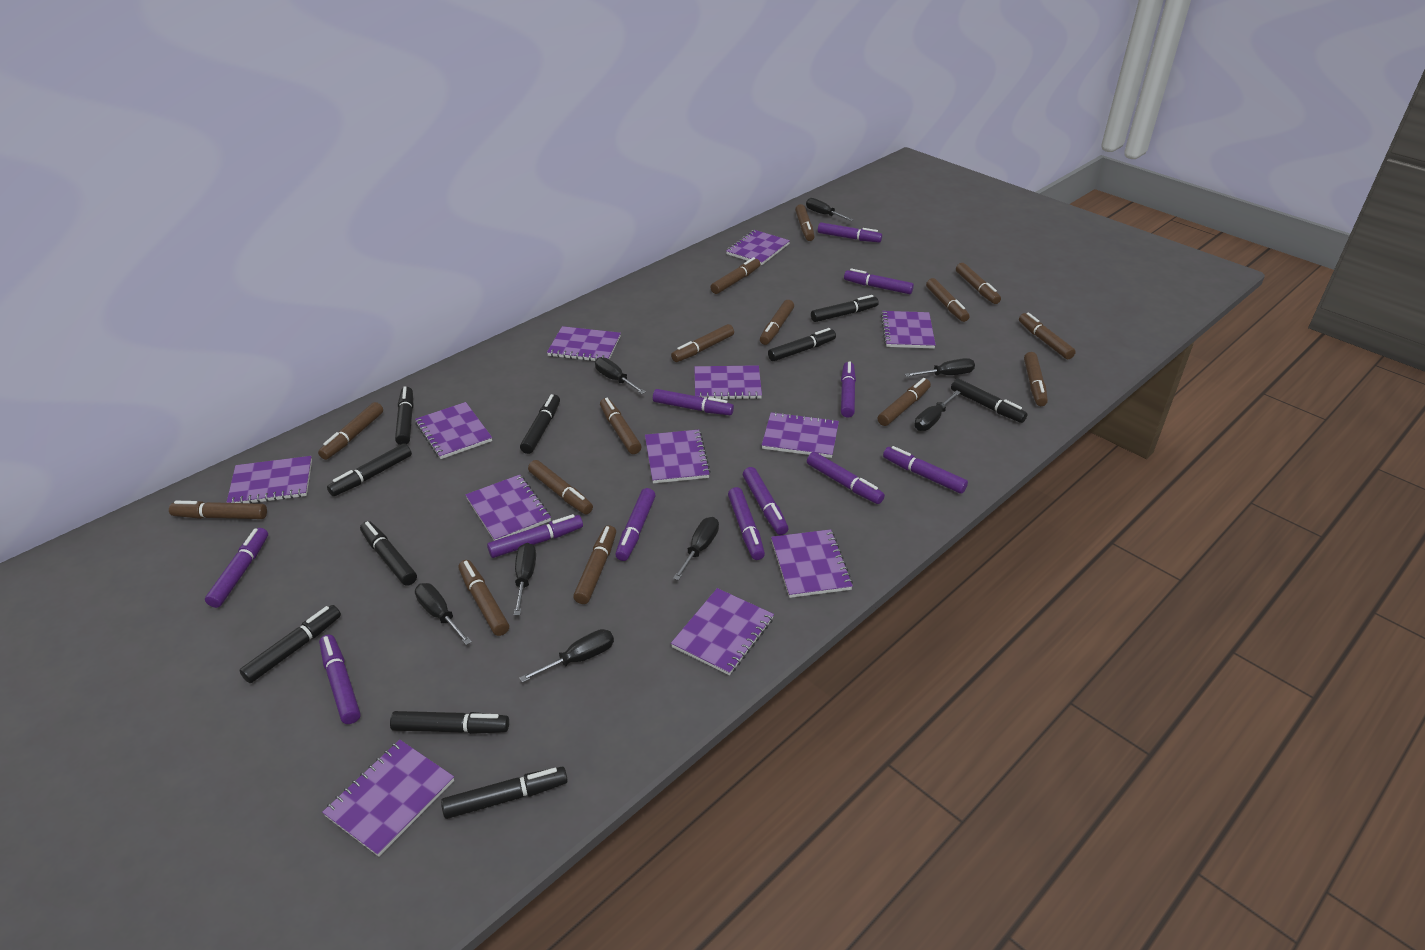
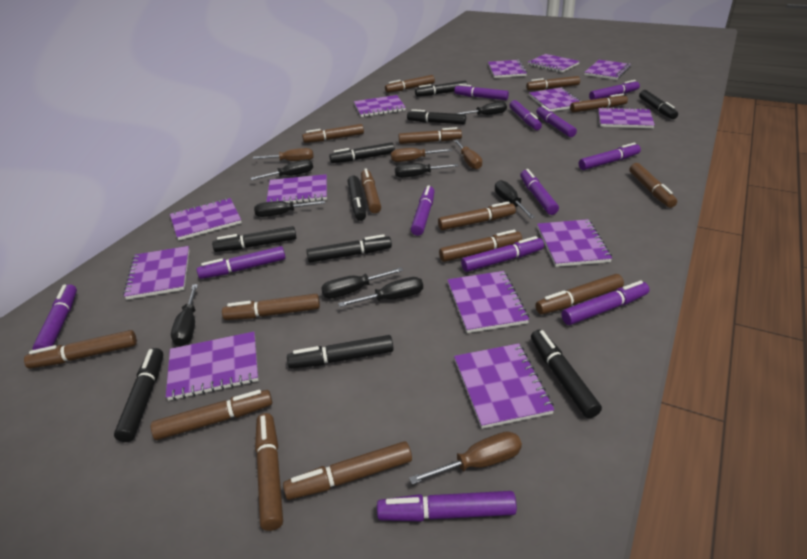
brown screwdriver: 0 -> 4
purple notebook: 12 -> 13

